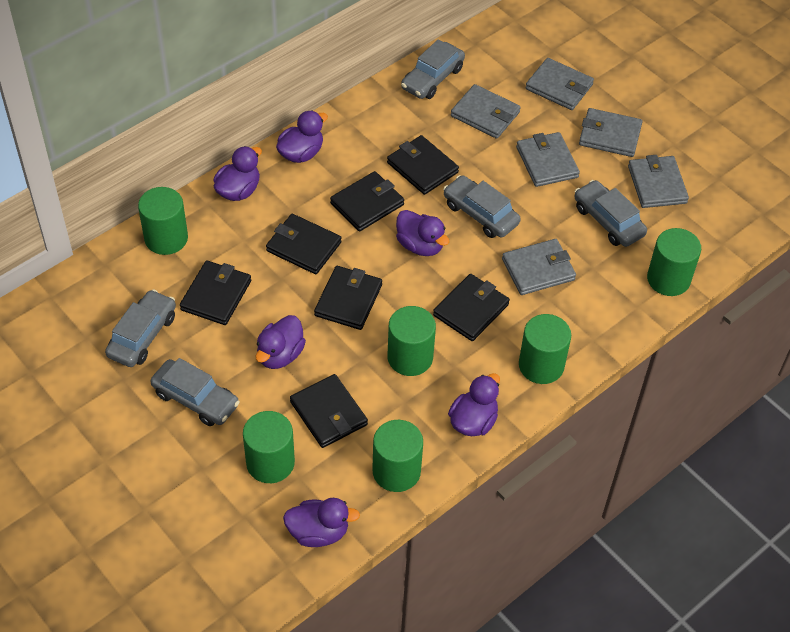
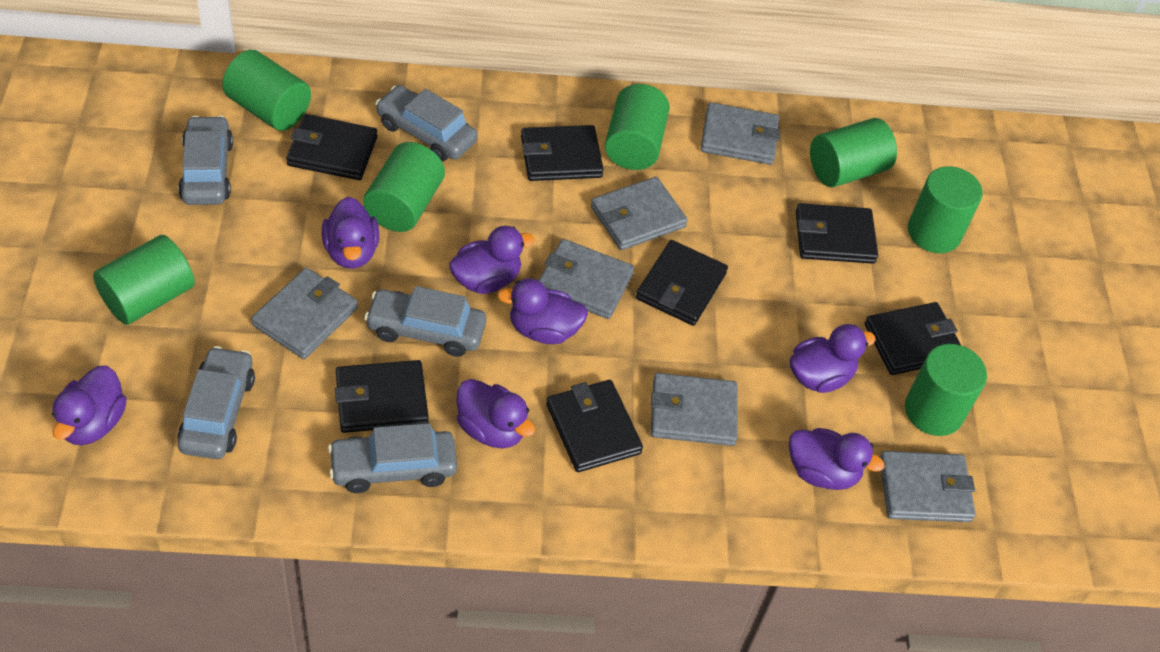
green cylinder: 6 -> 7
purple duck: 6 -> 7

